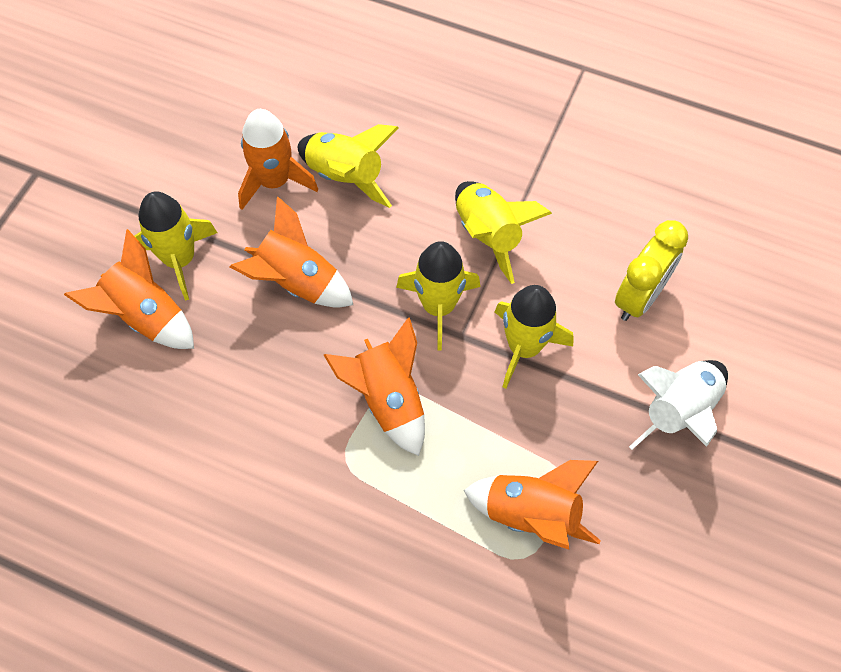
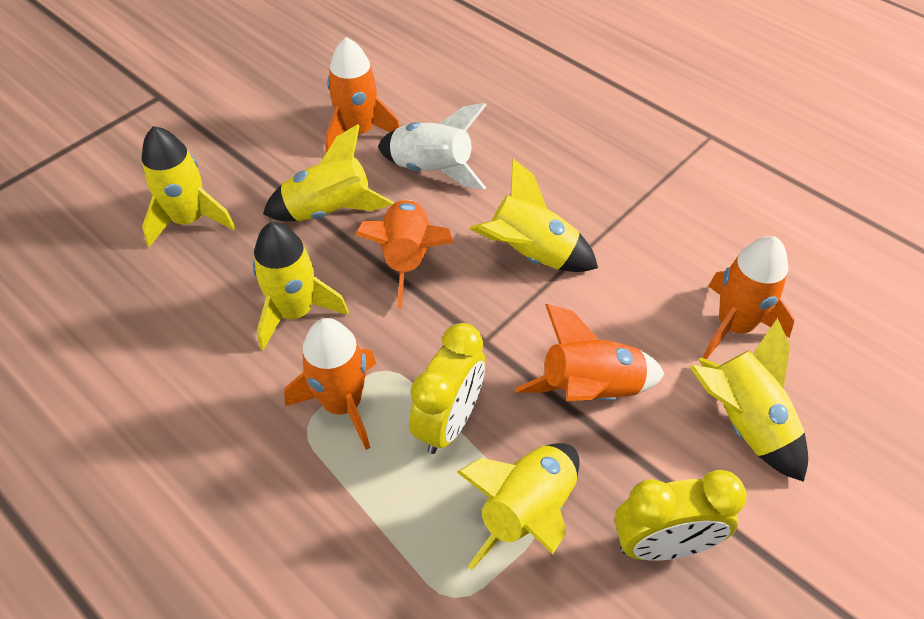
yellow clock: 1 -> 2
yellow rocket: 5 -> 6

